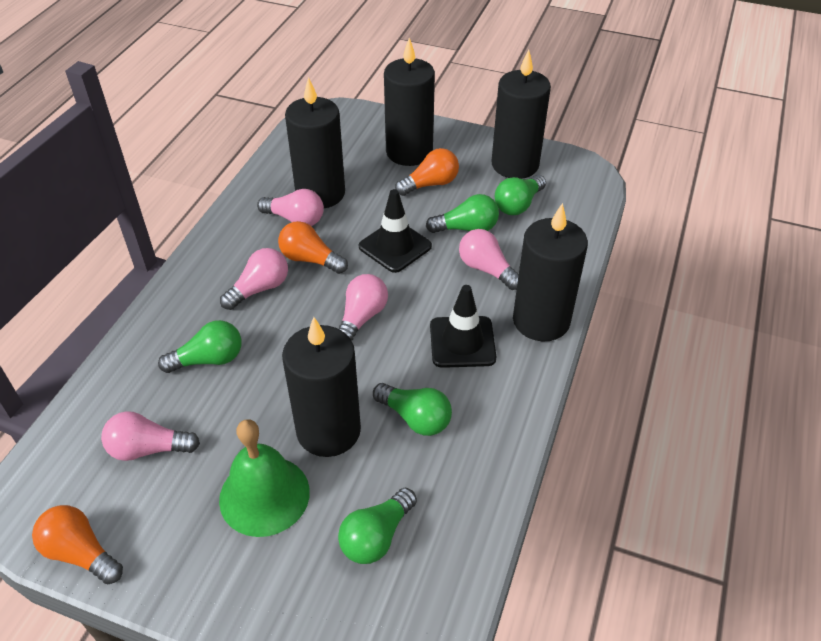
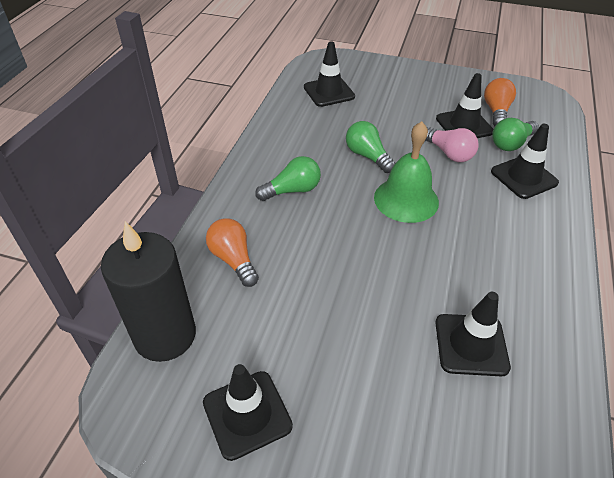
black candle: 5 -> 1
black traffic cone: 2 -> 5
green light bulb: 5 -> 3
orange light bulb: 3 -> 2
pink light bulb: 5 -> 1

